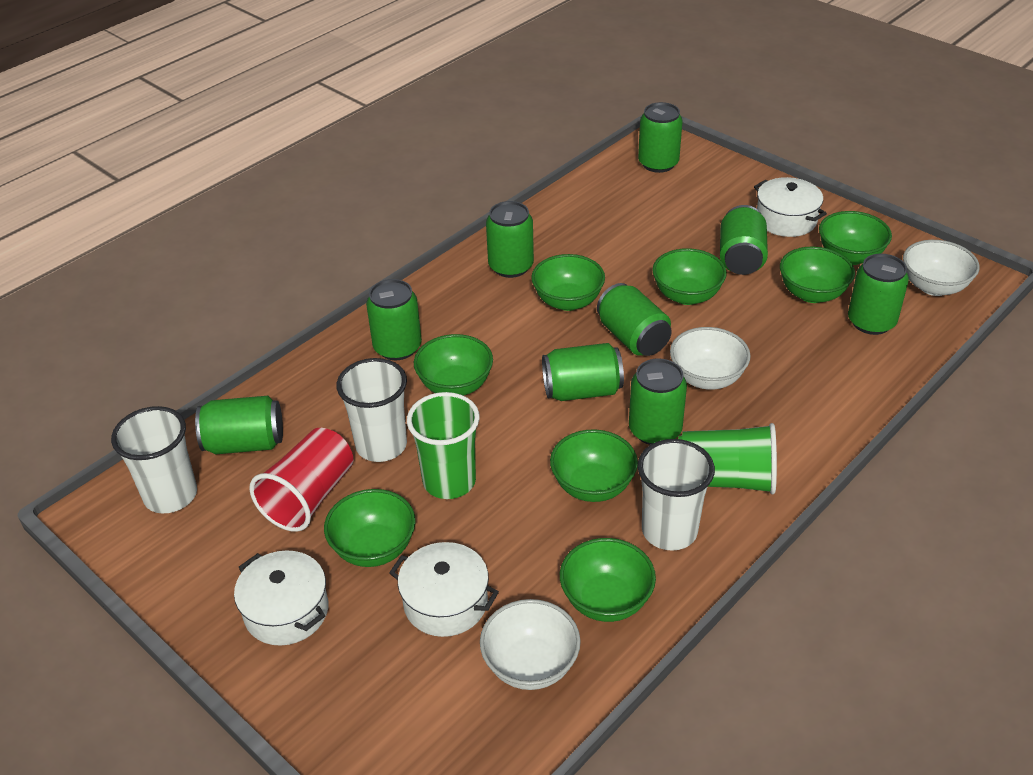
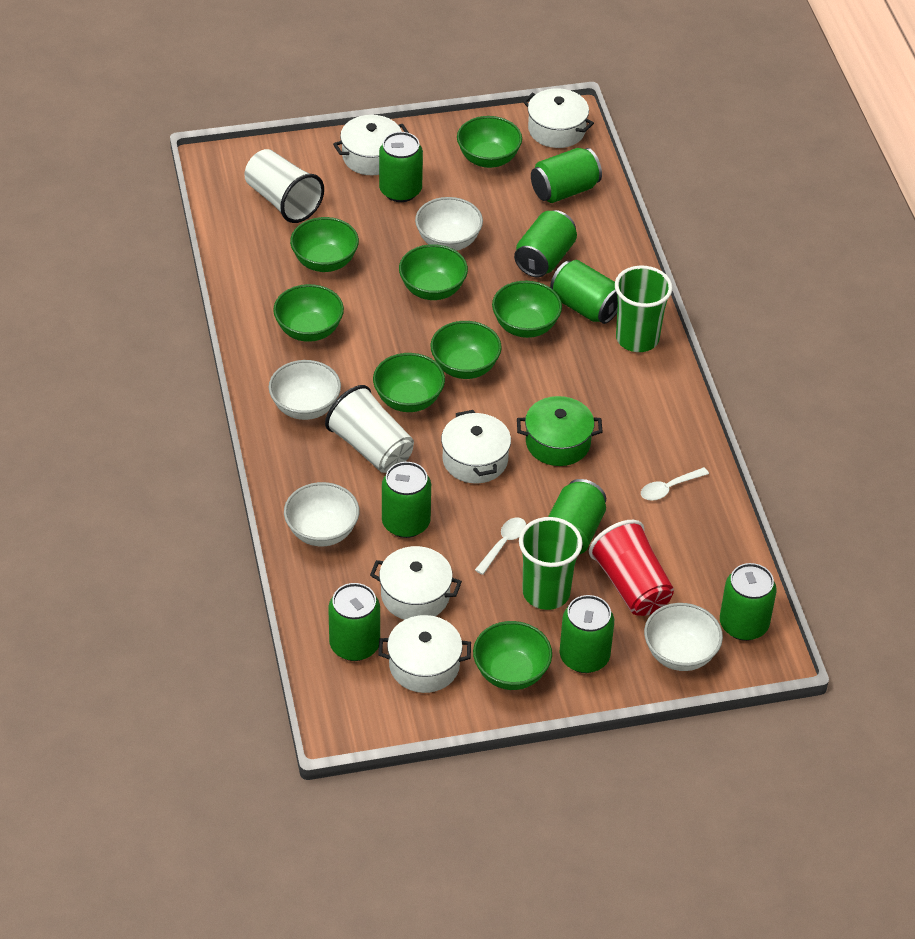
green pot: 0 -> 1
white bowl: 3 -> 4
white cup: 3 -> 2
white pot: 3 -> 5
white spoon: 0 -> 2

